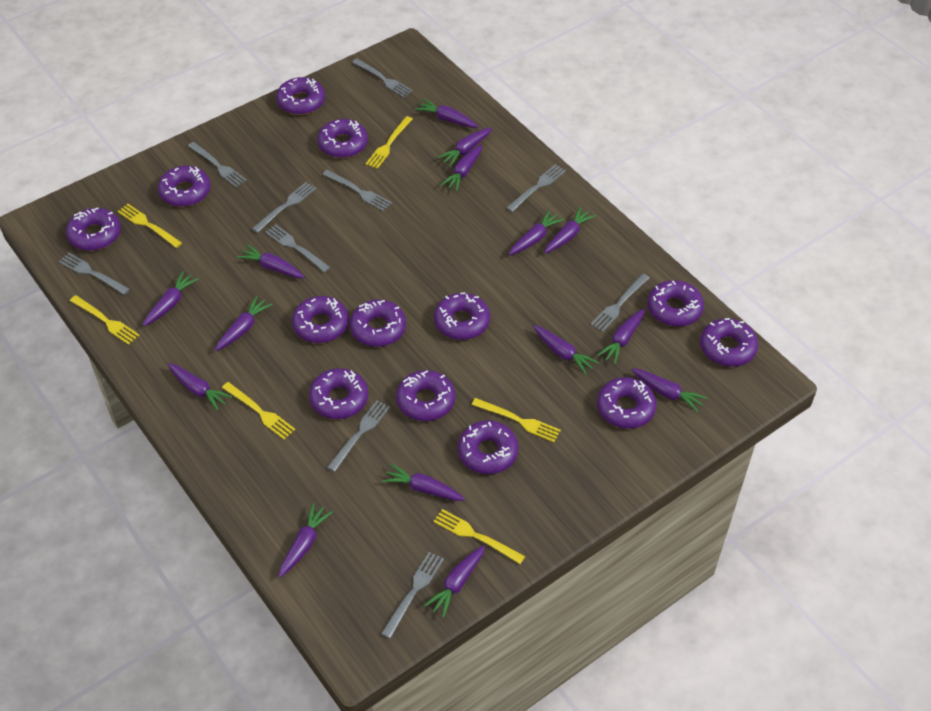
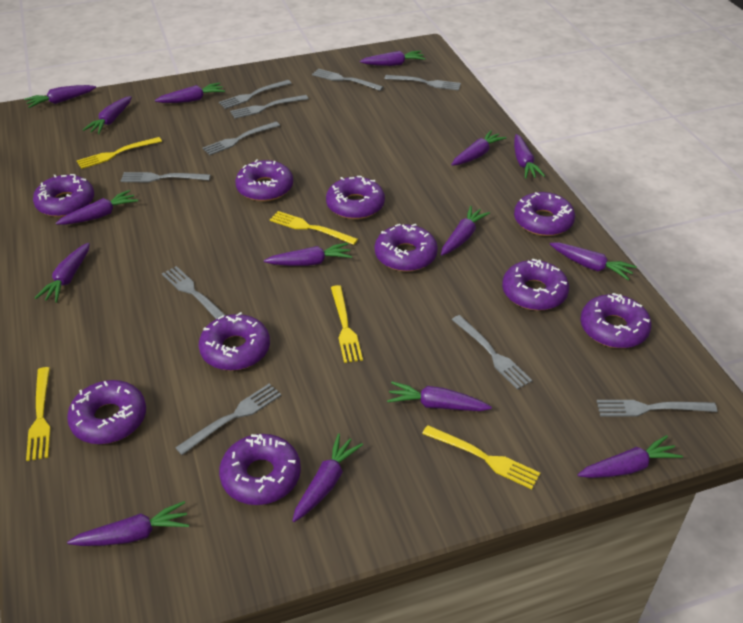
purple donut: 13 -> 10
yellow fork: 6 -> 5

